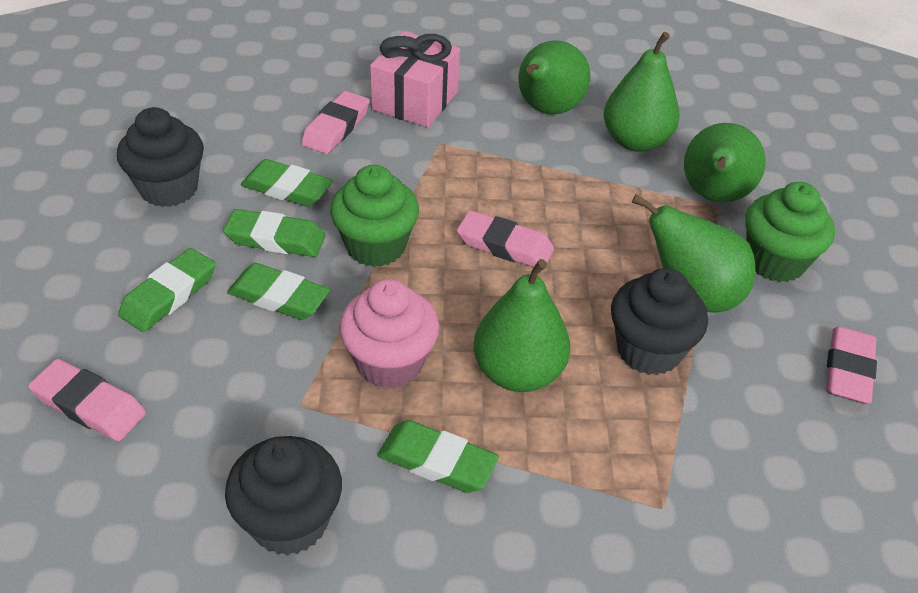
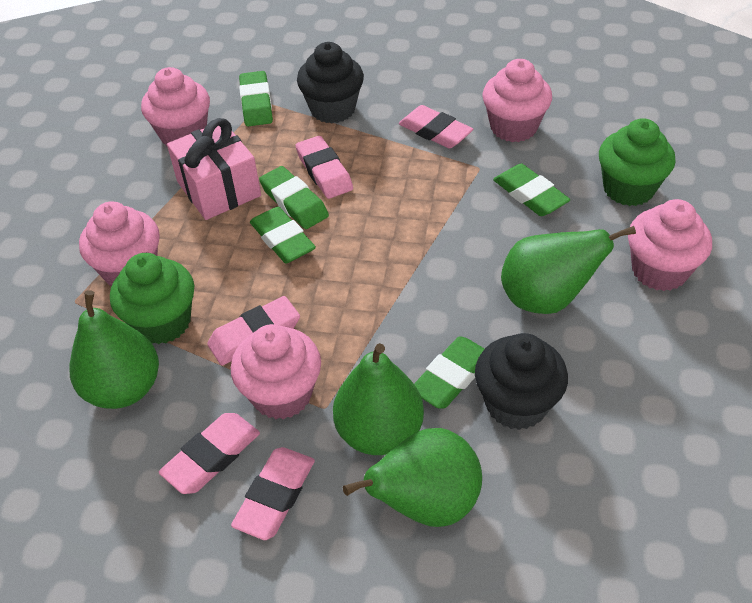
black cupcake: 3 -> 2
green pear: 5 -> 4
pink cupcake: 1 -> 5
pink eraser: 4 -> 5

